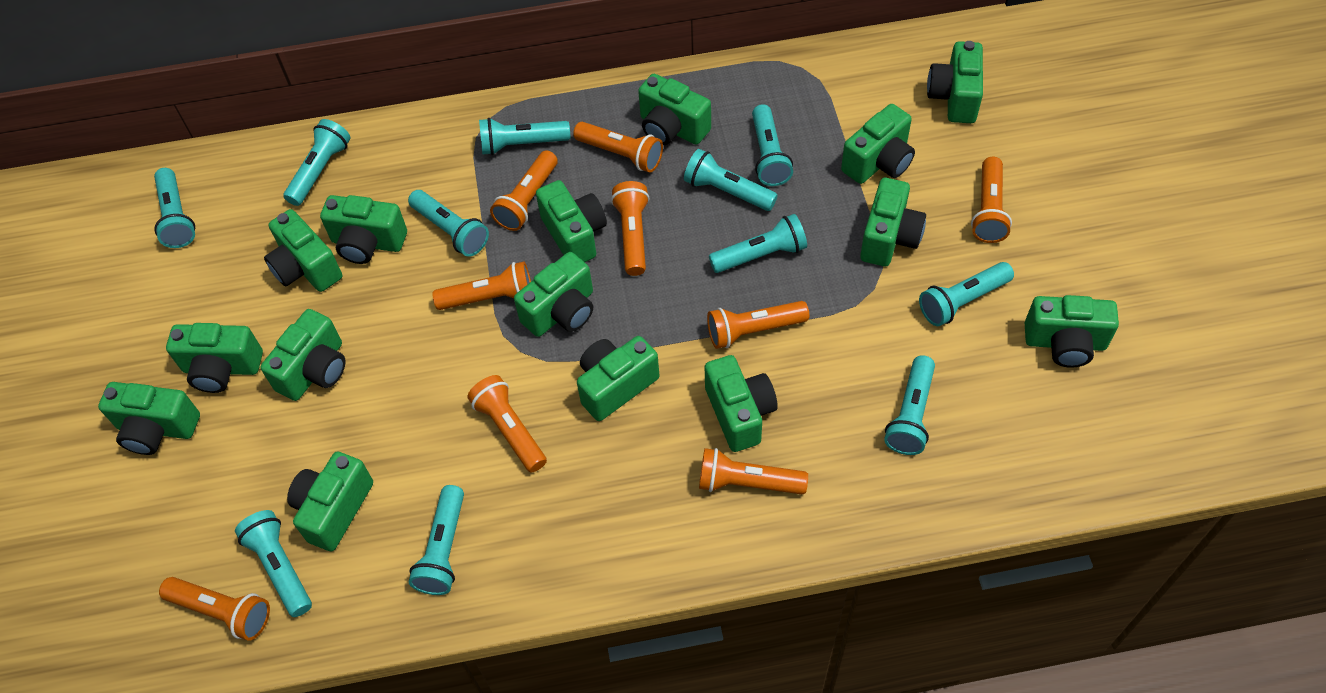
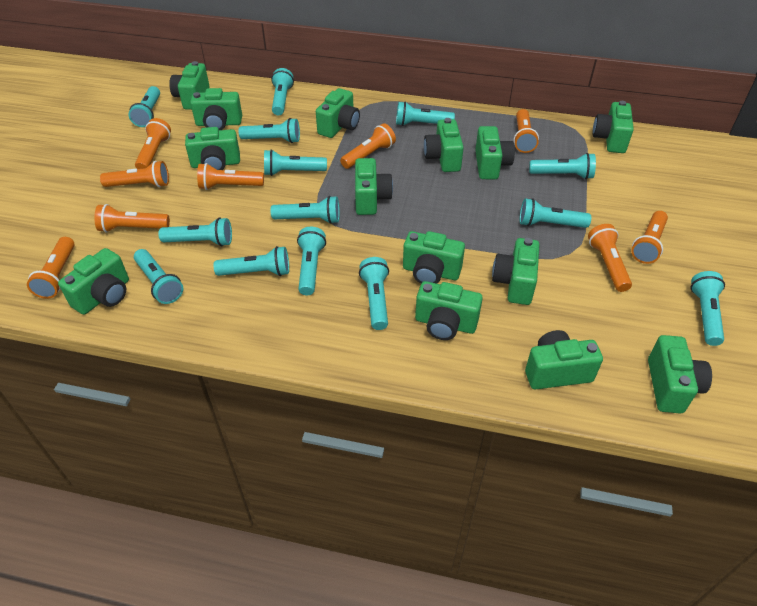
green camera: 15 -> 14
turquoise flashlight: 11 -> 14

